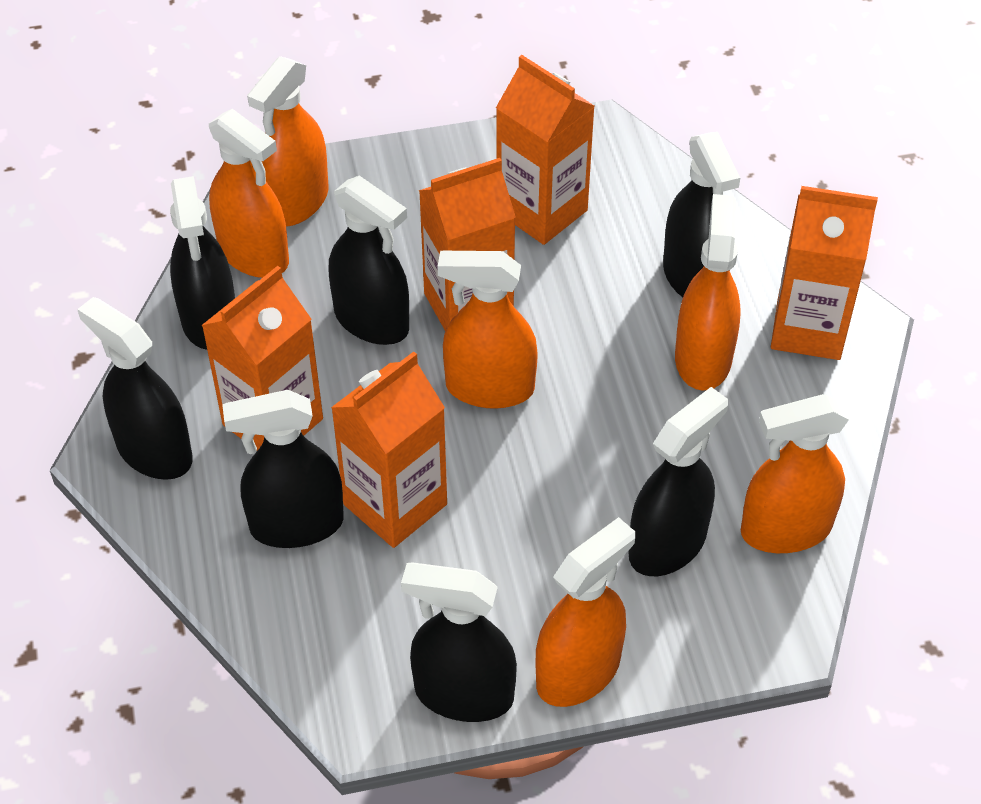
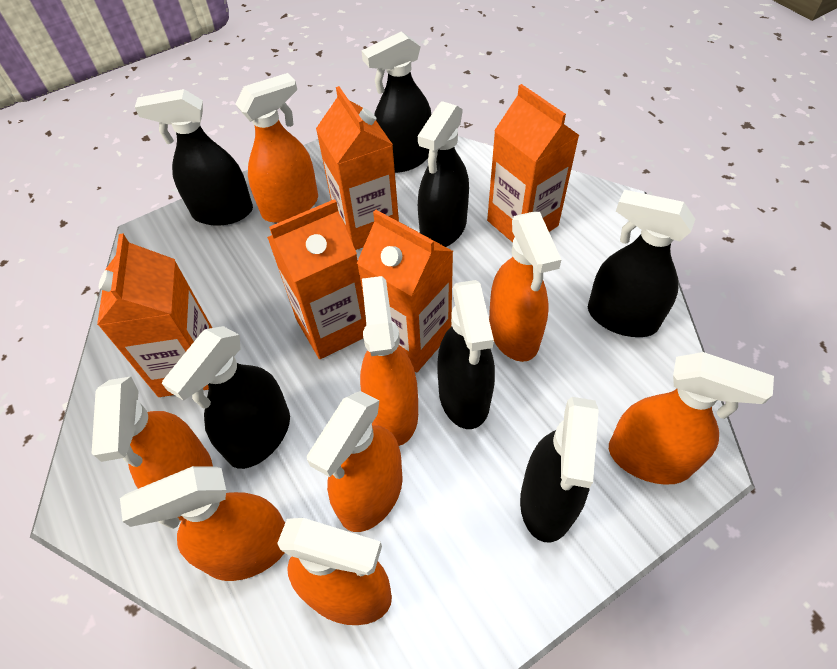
orange spray bottle: 6 -> 8

